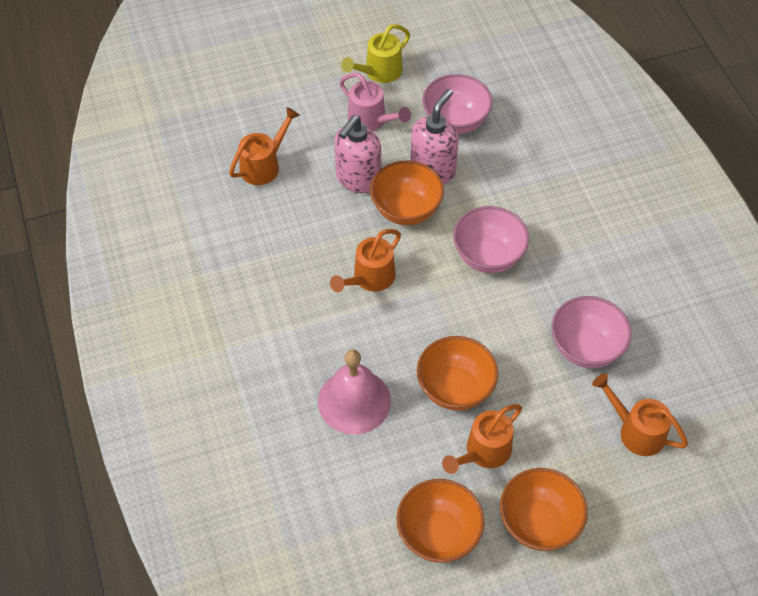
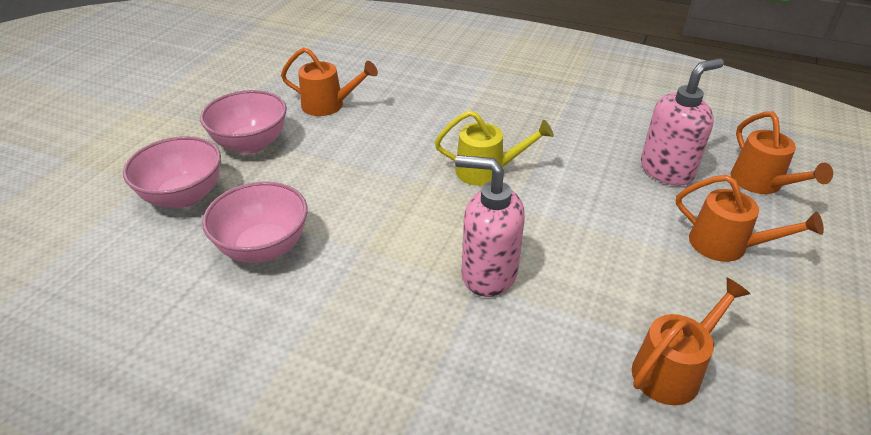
orange bowl: 4 -> 0
pink bell: 1 -> 0
pink watering can: 1 -> 0

